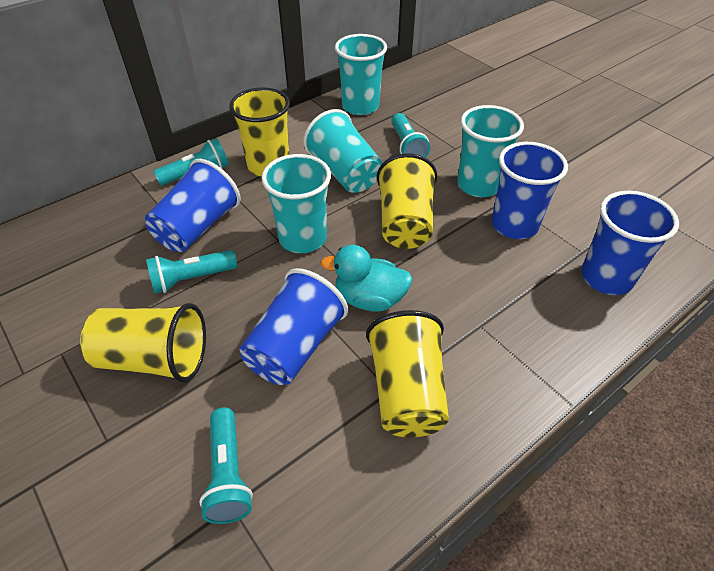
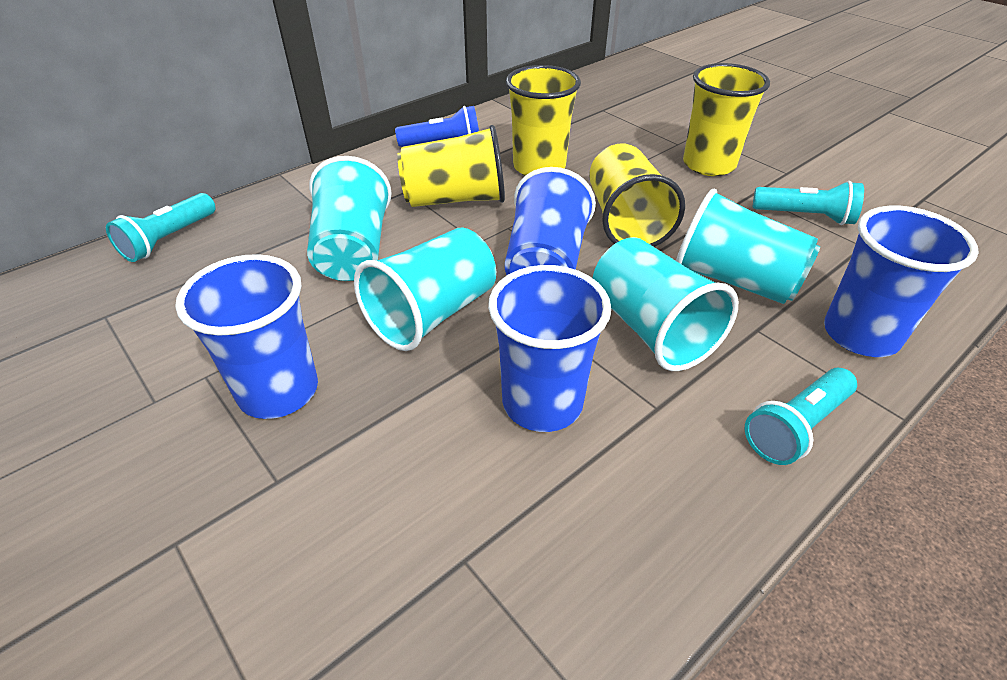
blue flashlight: 0 -> 1
turquoise duck: 1 -> 0
turquoise flashlight: 4 -> 3

